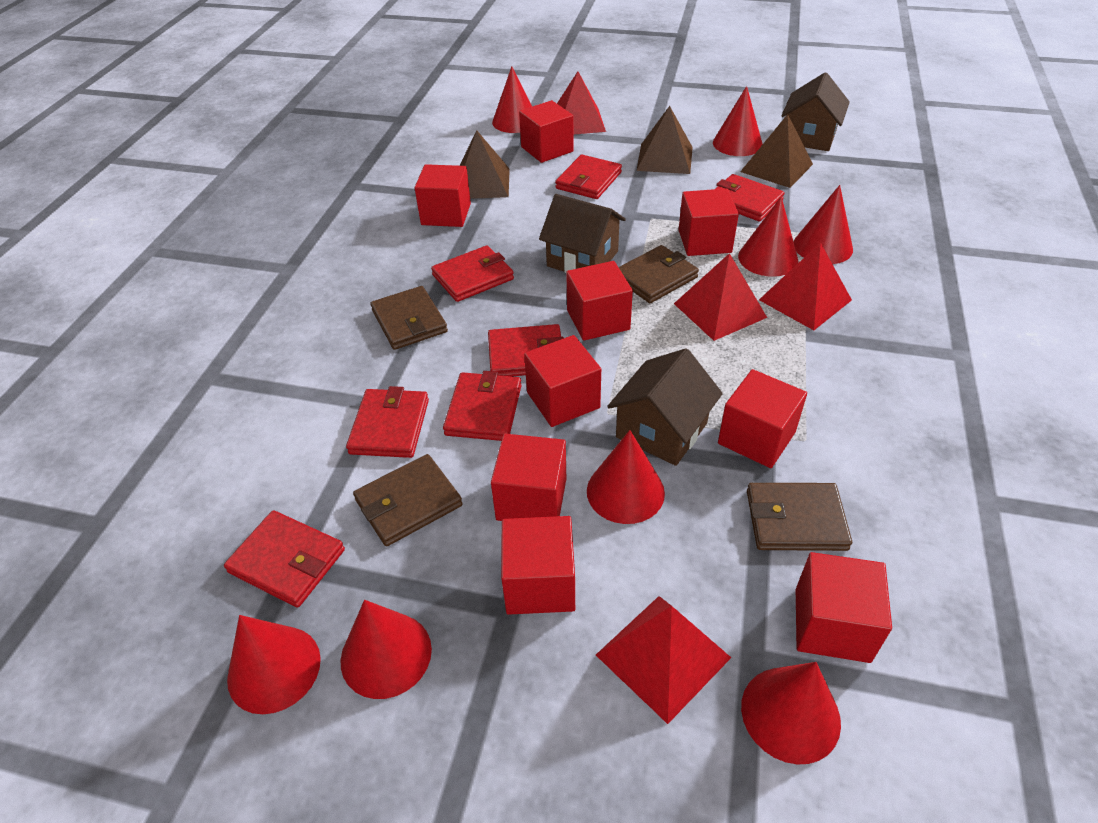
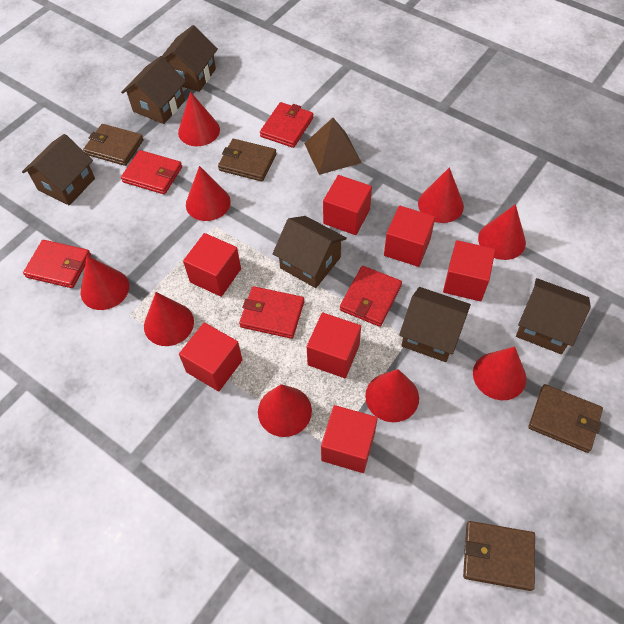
brown house: 3 -> 6
brown pyramid: 3 -> 1
red cone: 8 -> 9
red cube: 9 -> 7
red pyramid: 4 -> 0
red wallet: 7 -> 5

